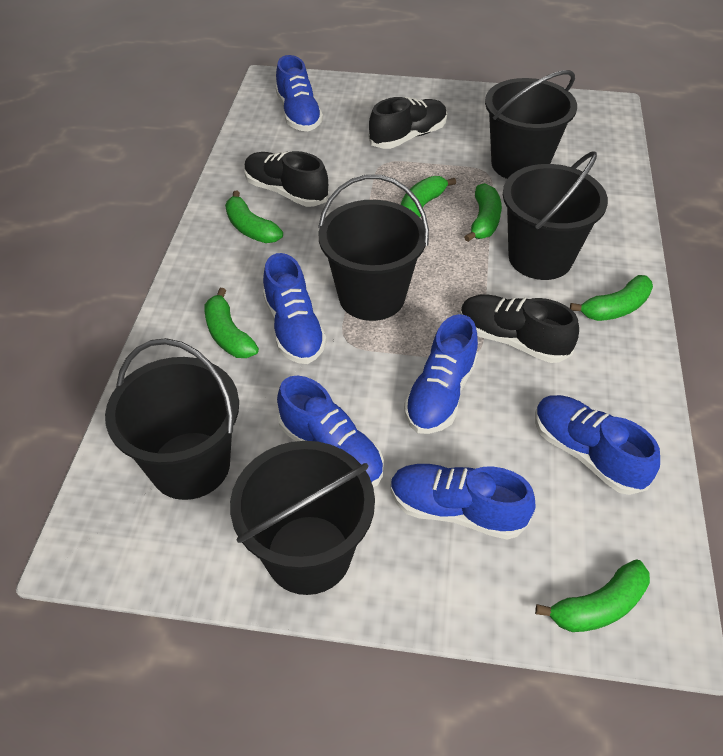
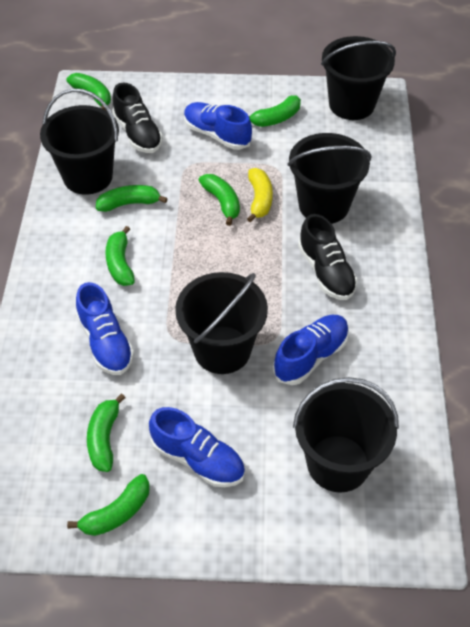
black shoe: 3 -> 2
blue shoe: 6 -> 4
green banana: 6 -> 7
yellow banana: 0 -> 1

